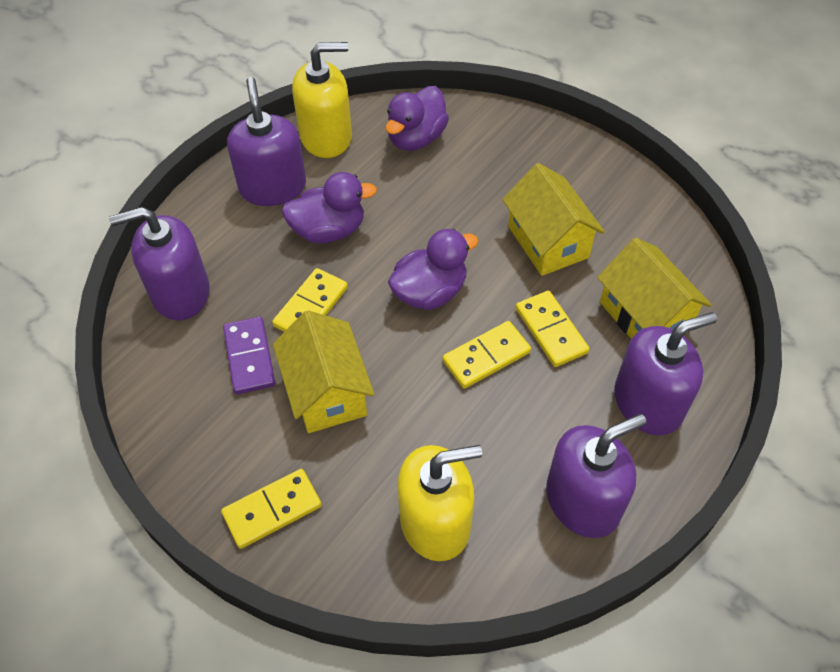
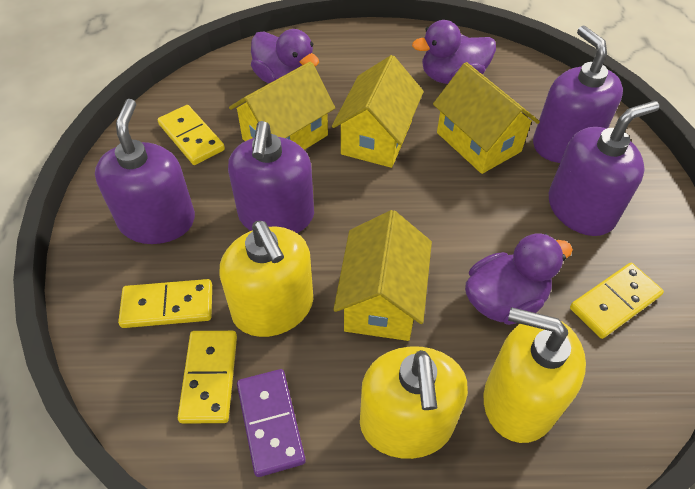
yellow house: 3 -> 4
yellow soap dispenser: 2 -> 3

